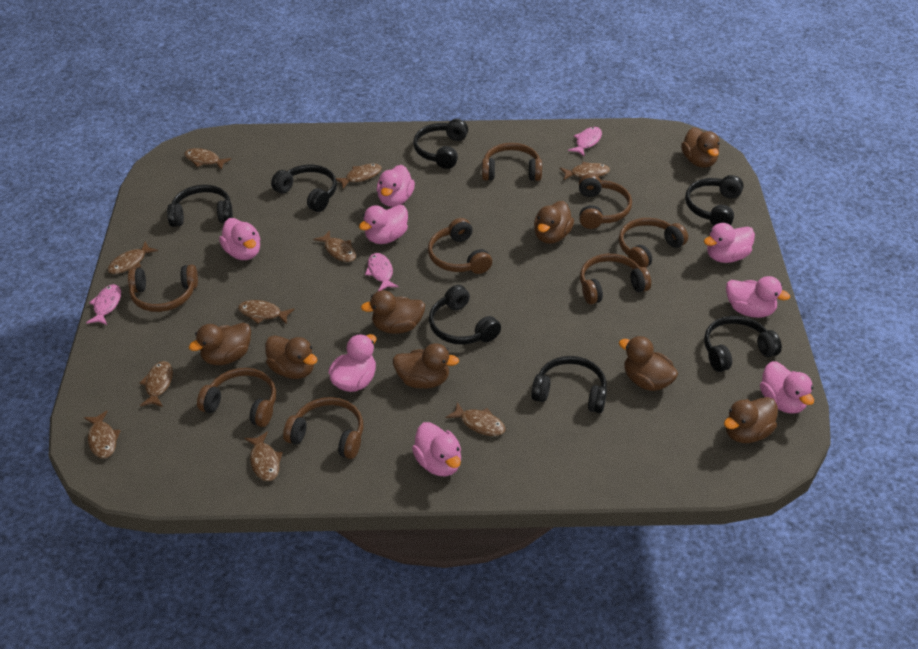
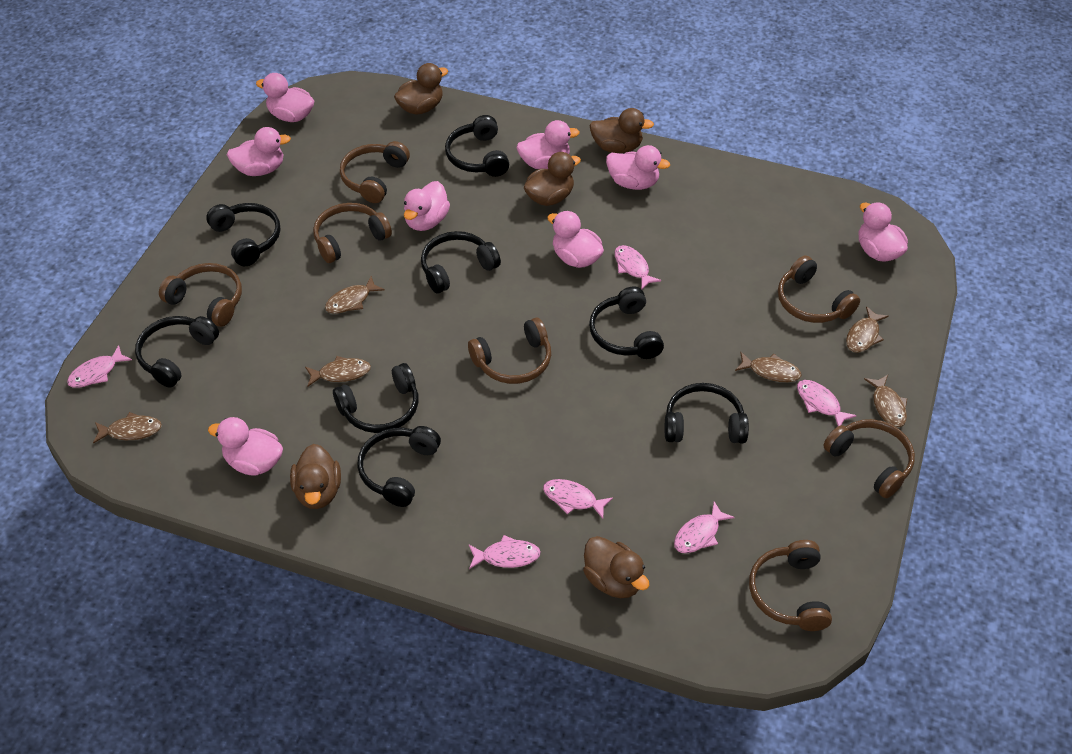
black headphones: 7 -> 8
brown duck: 8 -> 5
brown fish: 10 -> 6
brown headphones: 8 -> 7
pink fish: 3 -> 6

